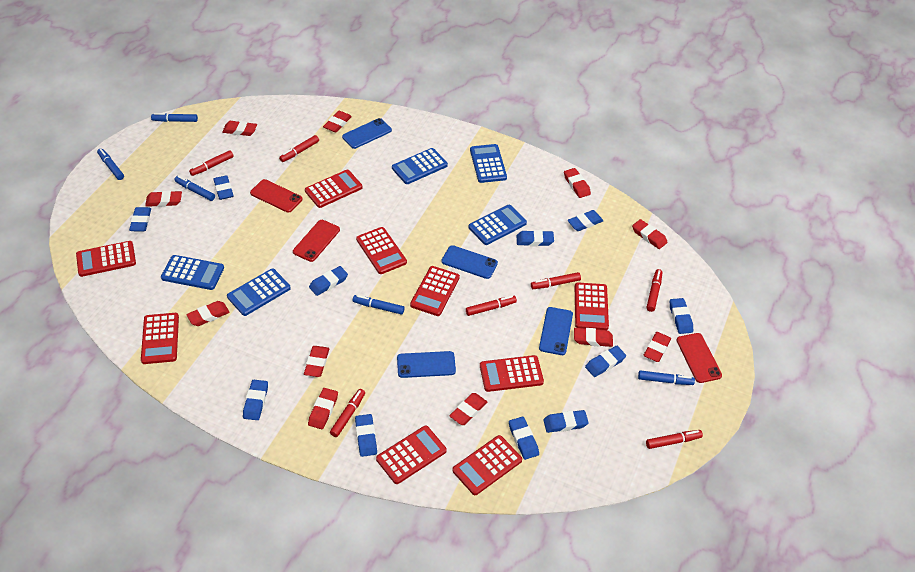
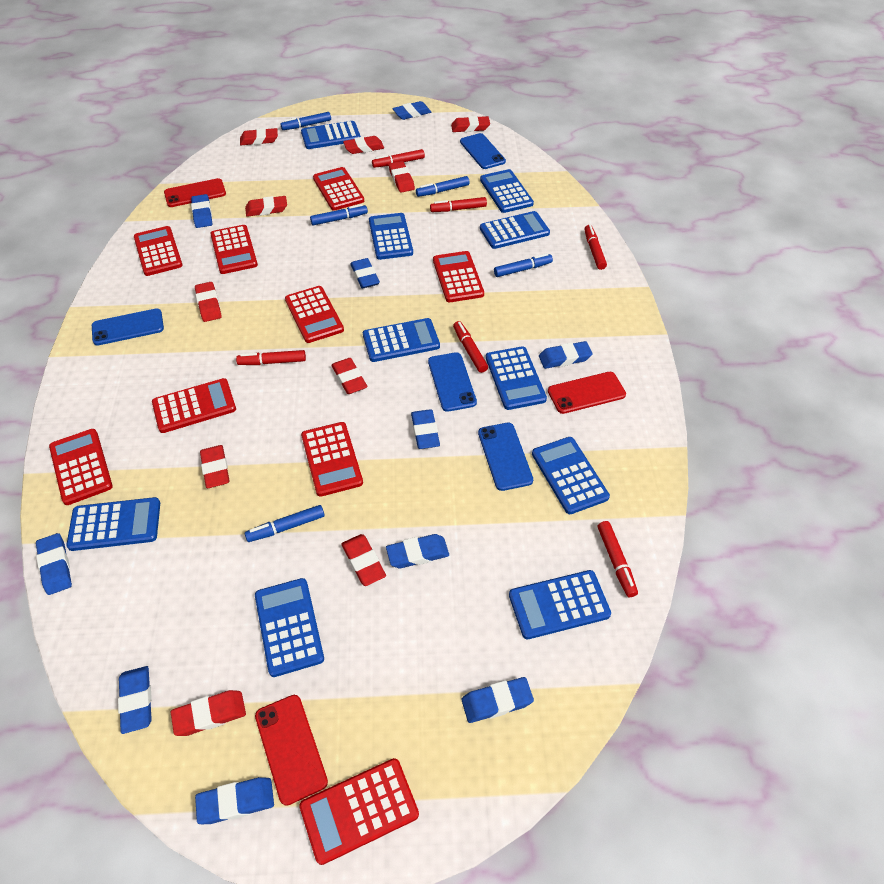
blue calculator: 5 -> 10
blue eraser: 11 -> 10
red eraser: 11 -> 10
red marker: 7 -> 6

